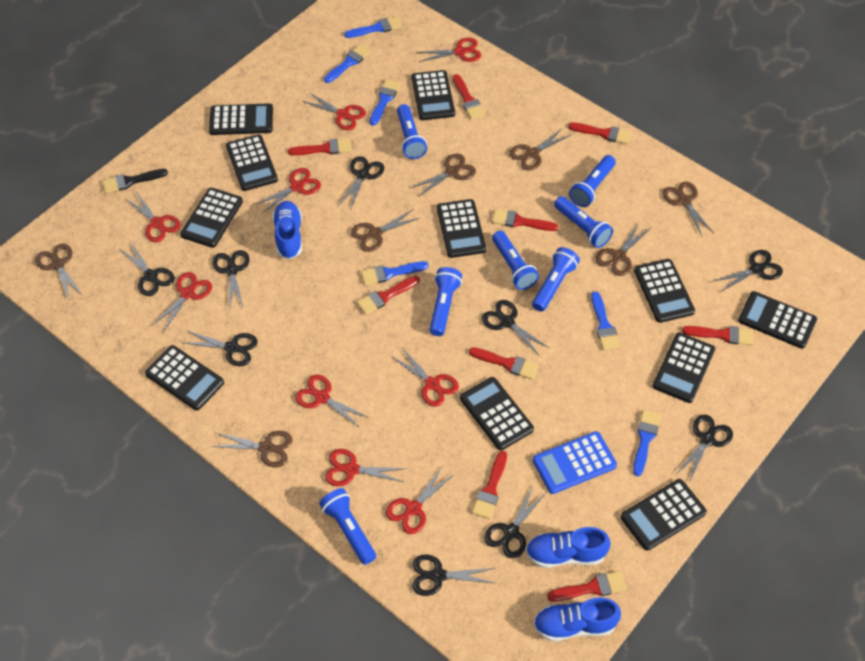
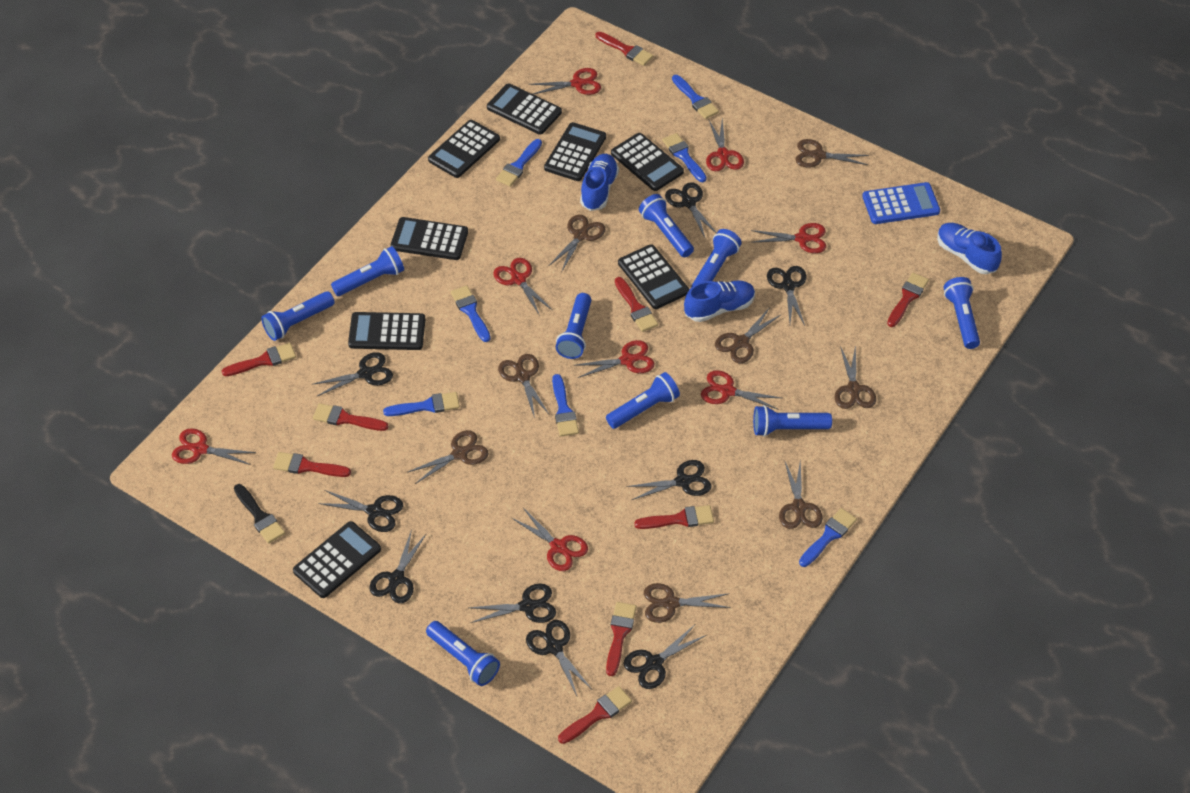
black calculator: 11 -> 8
blue brush: 6 -> 7
blue flashlight: 7 -> 9
brown scissors: 7 -> 8
red scissors: 9 -> 8

